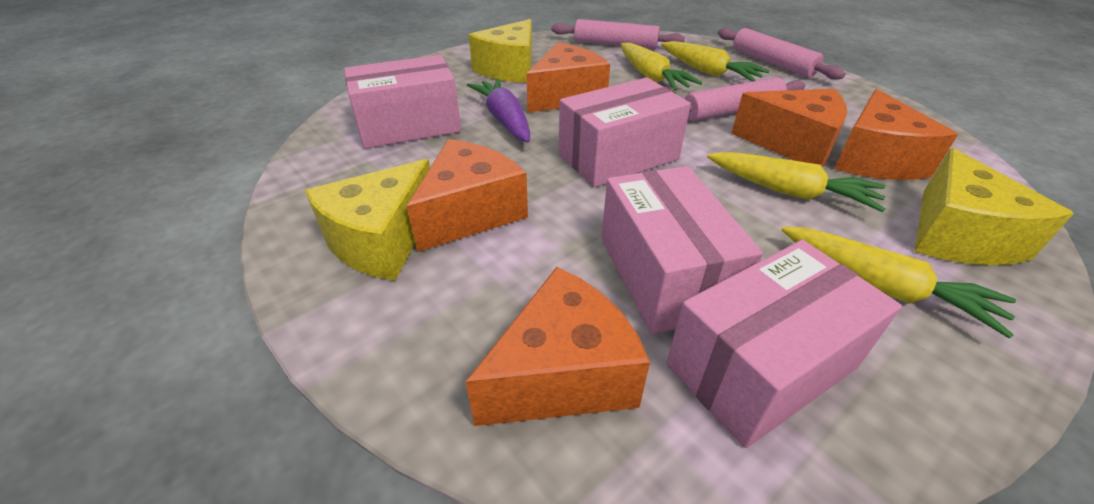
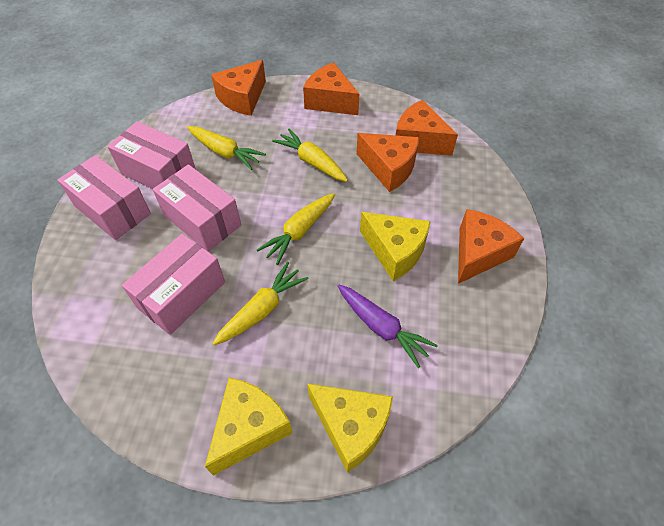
pink rolling pin: 3 -> 0

